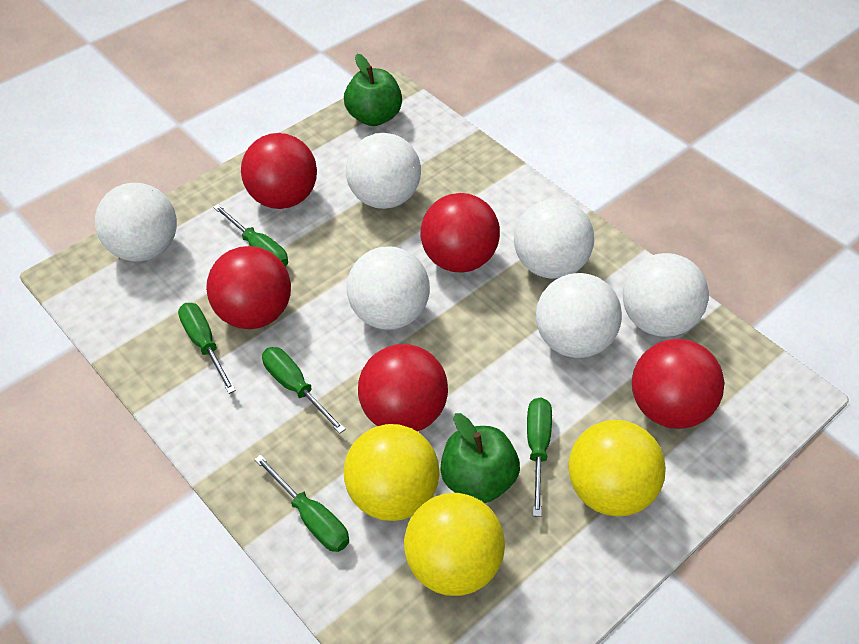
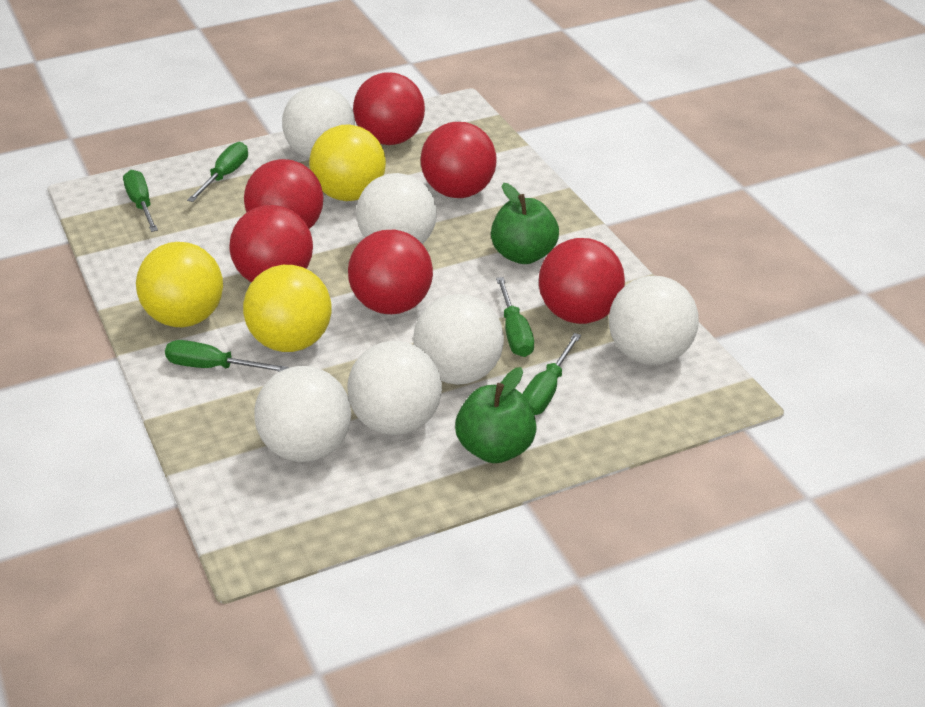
red ball: 5 -> 6

